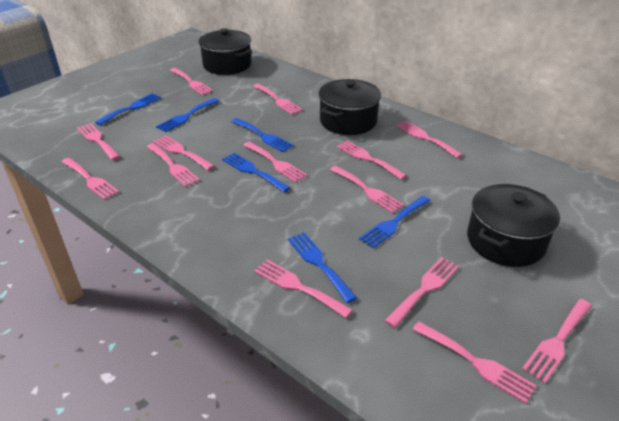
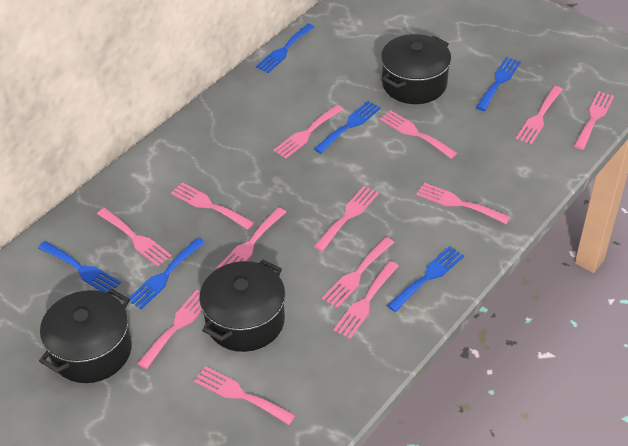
pink fork: 14 -> 13

